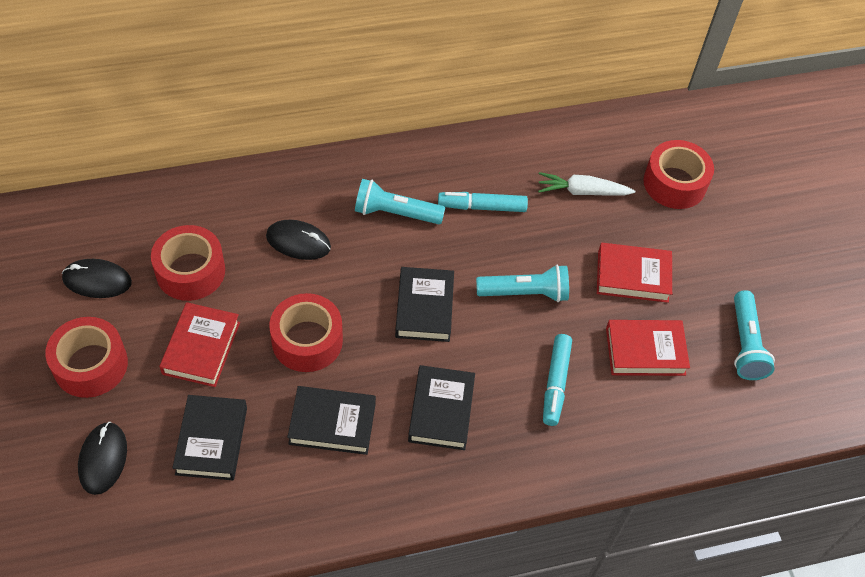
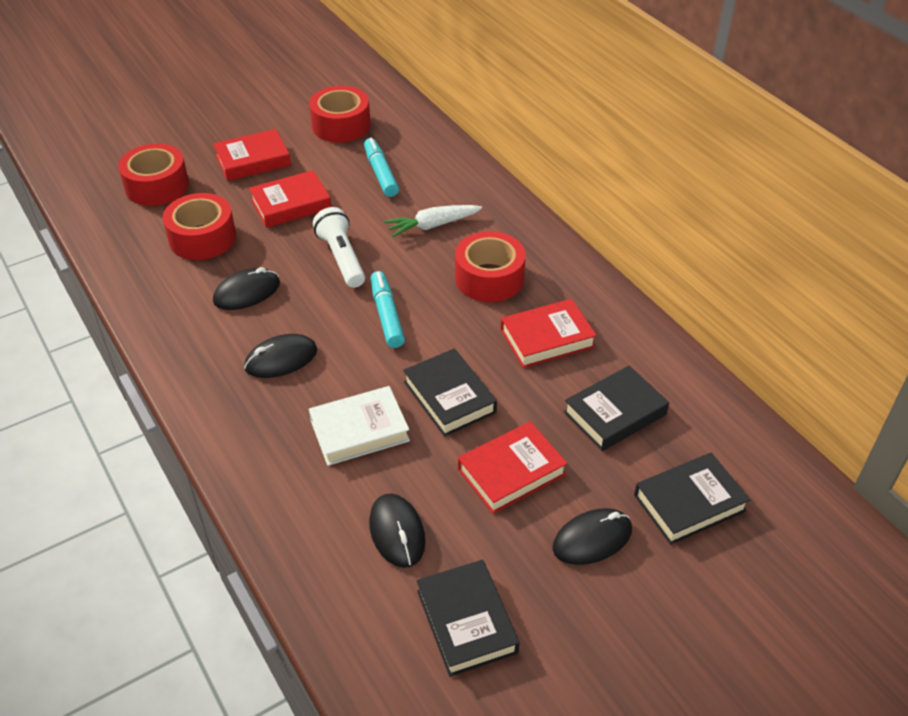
black mouse: 3 -> 4
red book: 3 -> 4
turquoise flashlight: 3 -> 0
white book: 0 -> 1
white flashlight: 0 -> 1

